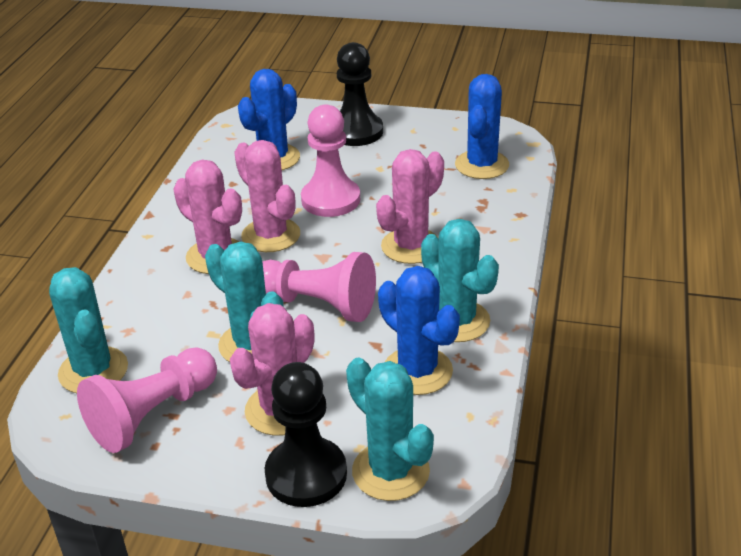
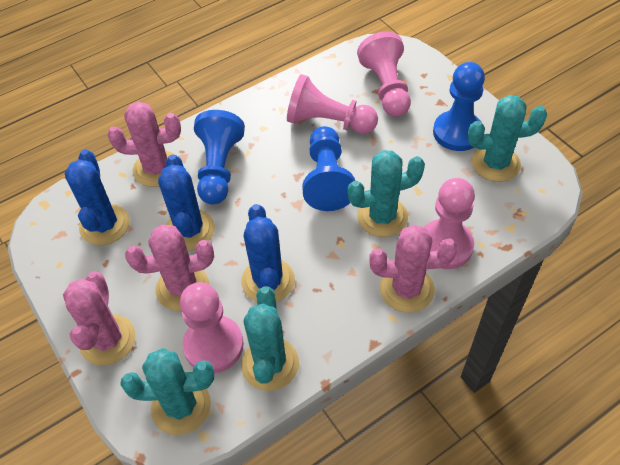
black pawn: 2 -> 0
blue pawn: 0 -> 3
pink pawn: 3 -> 4

